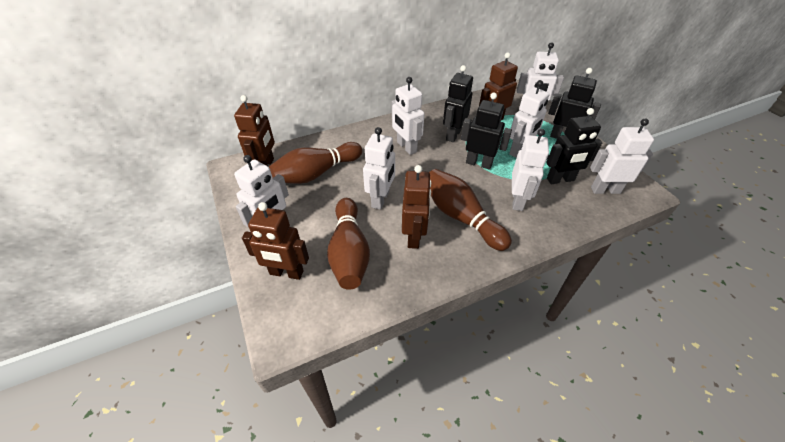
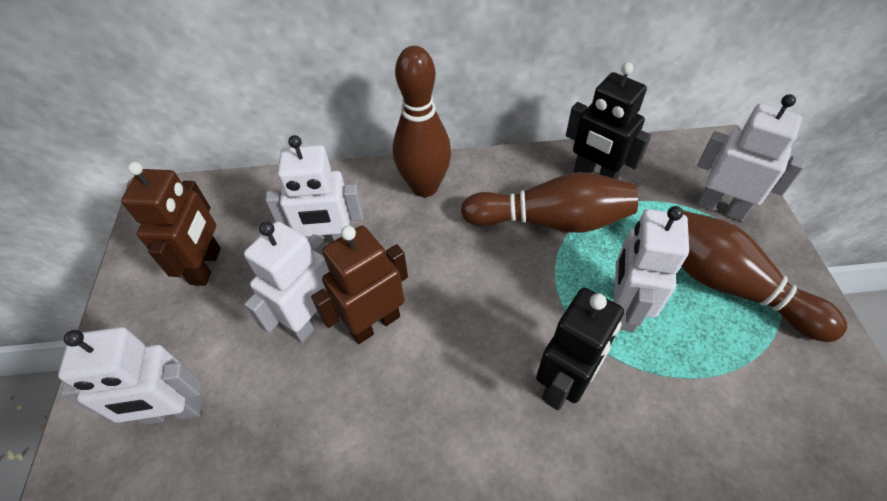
black robot: 4 -> 2
brown robot: 4 -> 2
white robot: 7 -> 5

